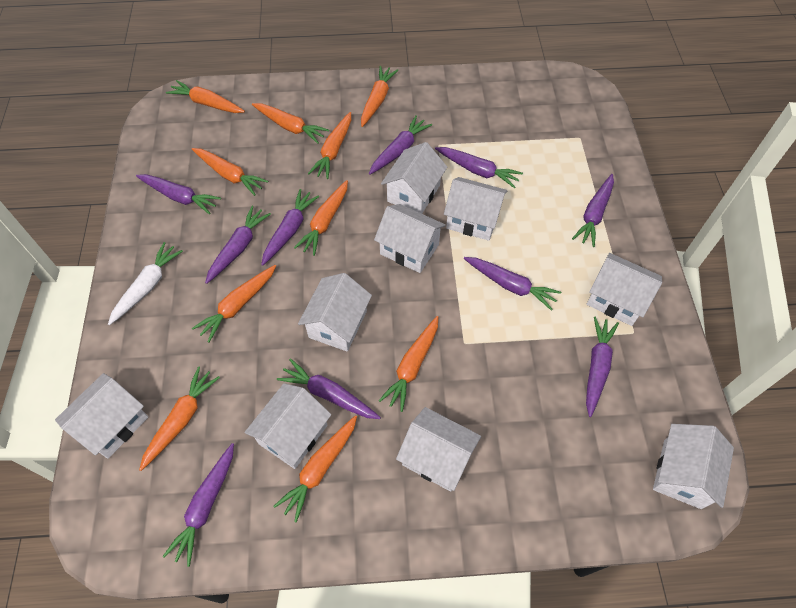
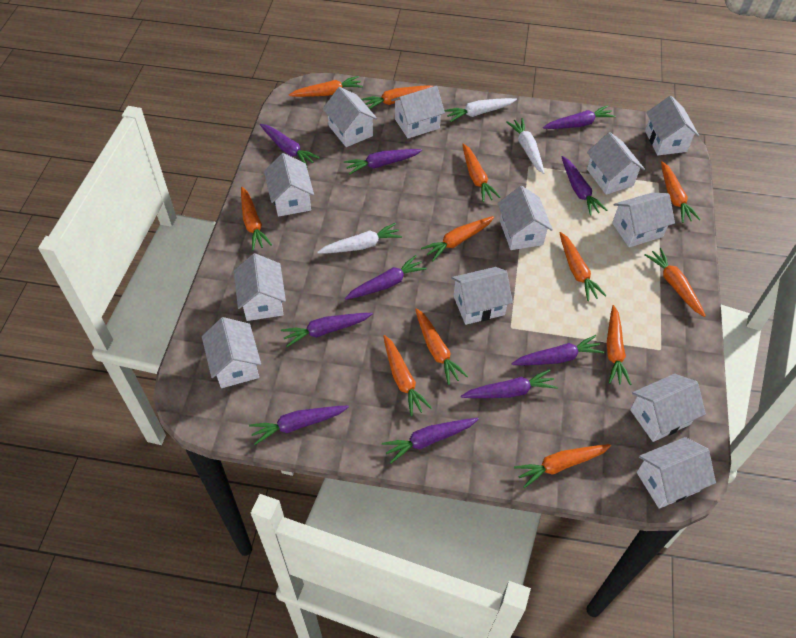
orange carrot: 10 -> 12
white carrot: 1 -> 3
white house: 9 -> 12

